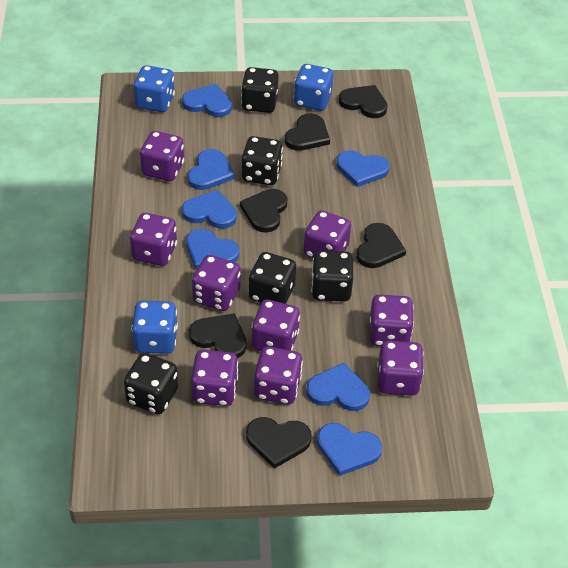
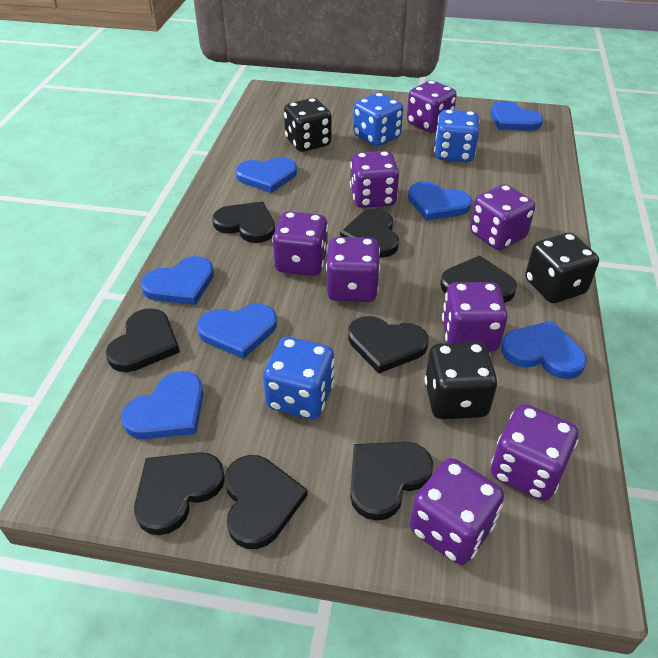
black dice: 5 -> 3
black heart: 6 -> 8
purple dice: 9 -> 8

